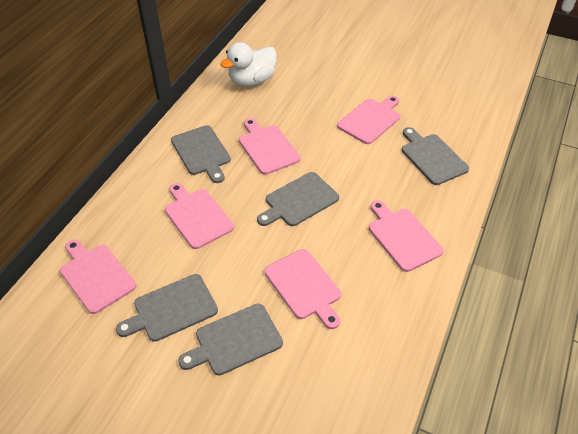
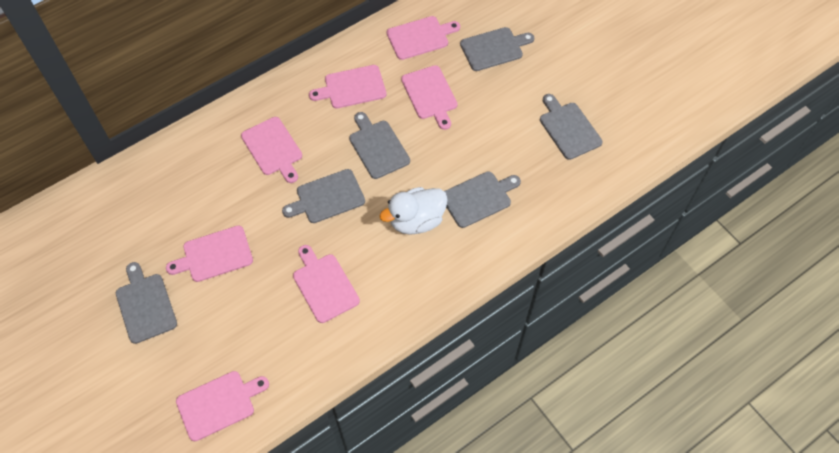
grey cutting board: 5 -> 6
pink cutting board: 6 -> 7

